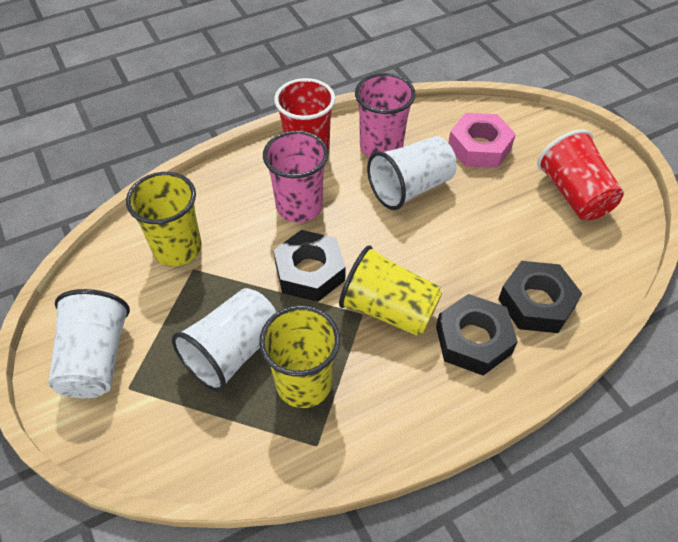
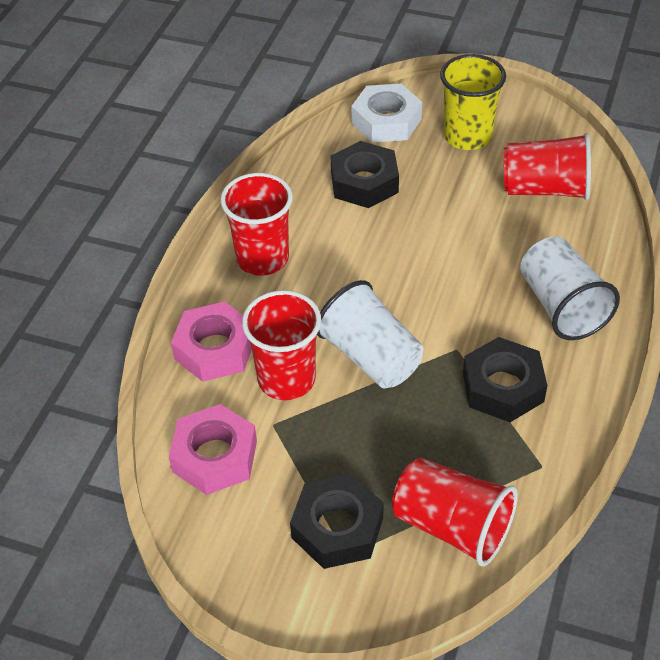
pink cup: 2 -> 0
pink nut: 1 -> 2
red cup: 2 -> 4
white cup: 3 -> 2
white nut: 0 -> 1
yellow cup: 3 -> 1

